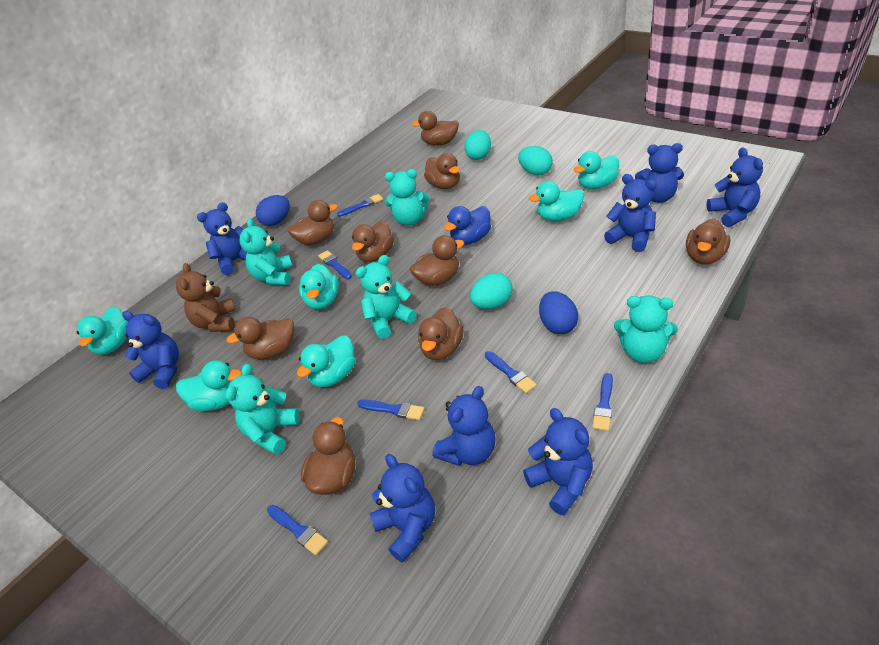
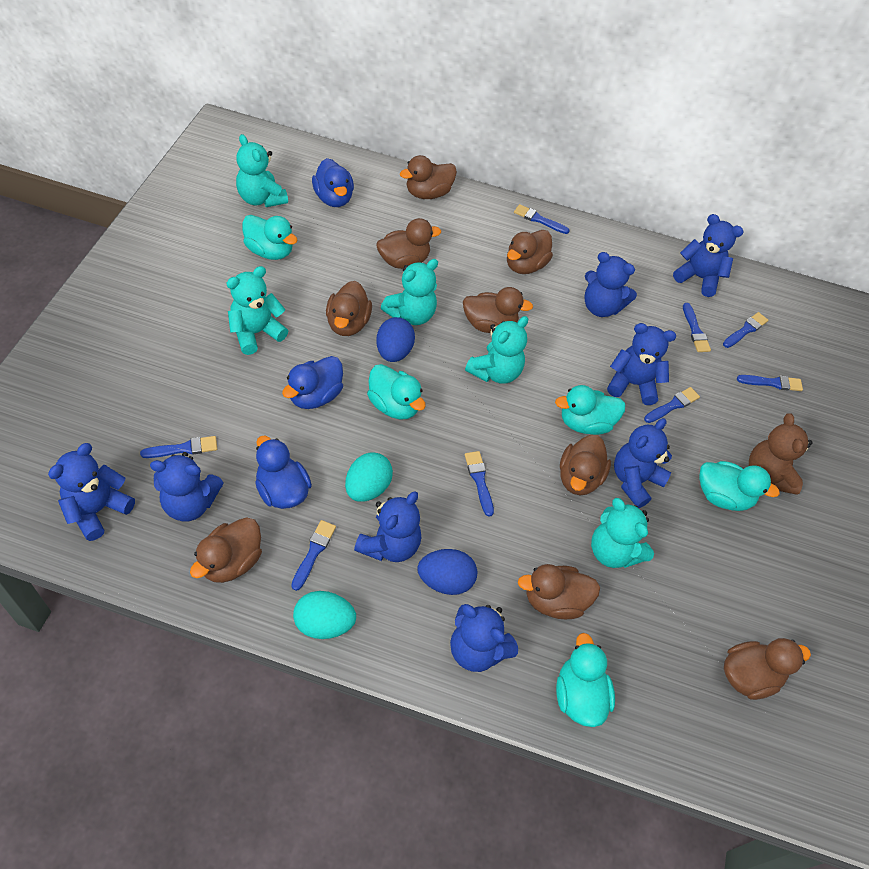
blue brush: 6 -> 8
blue duck: 1 -> 3
turquoise duck: 6 -> 5
turquoise egg: 3 -> 2

